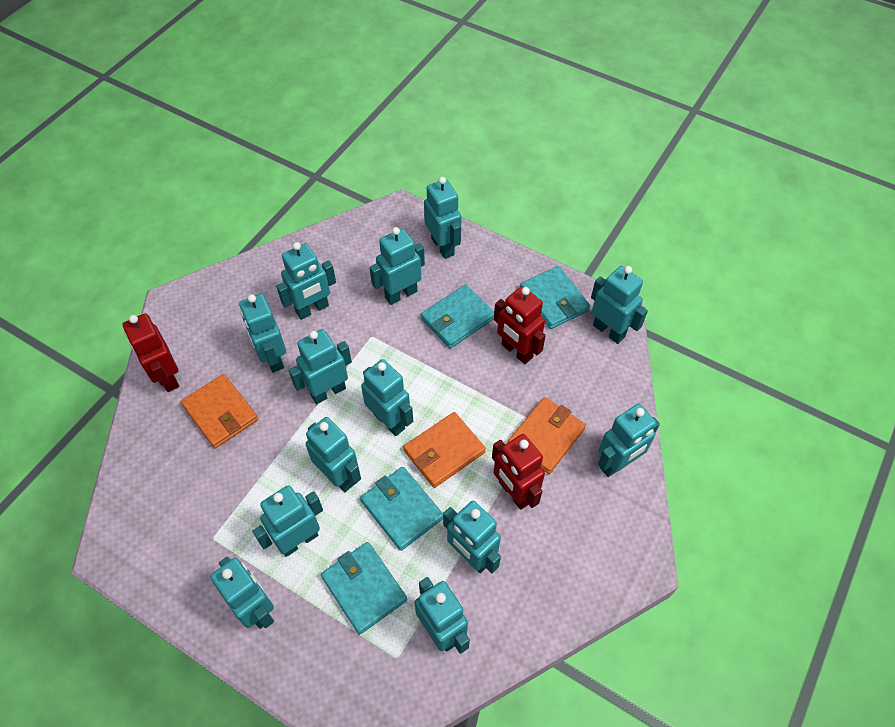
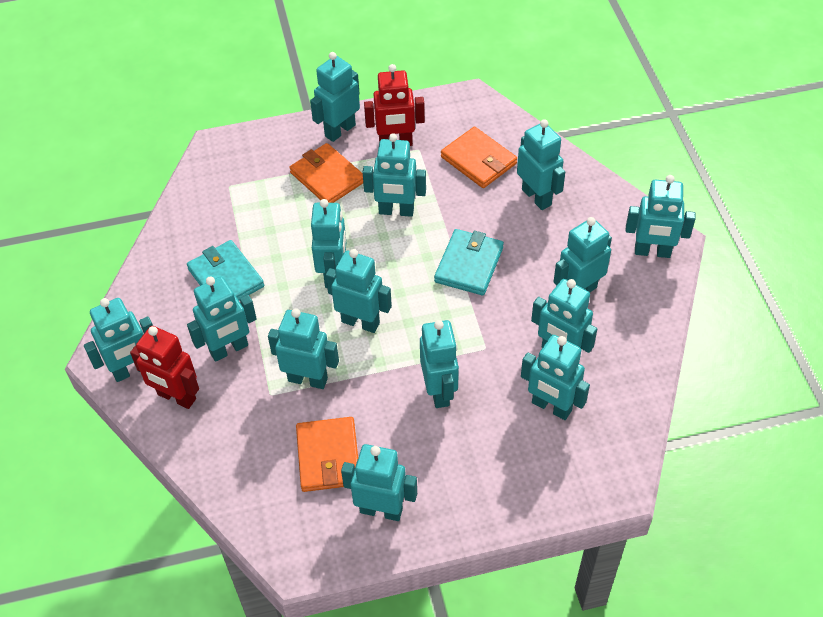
red robot: 3 -> 2
turquoise robot: 13 -> 14
turquoise wallet: 4 -> 2

